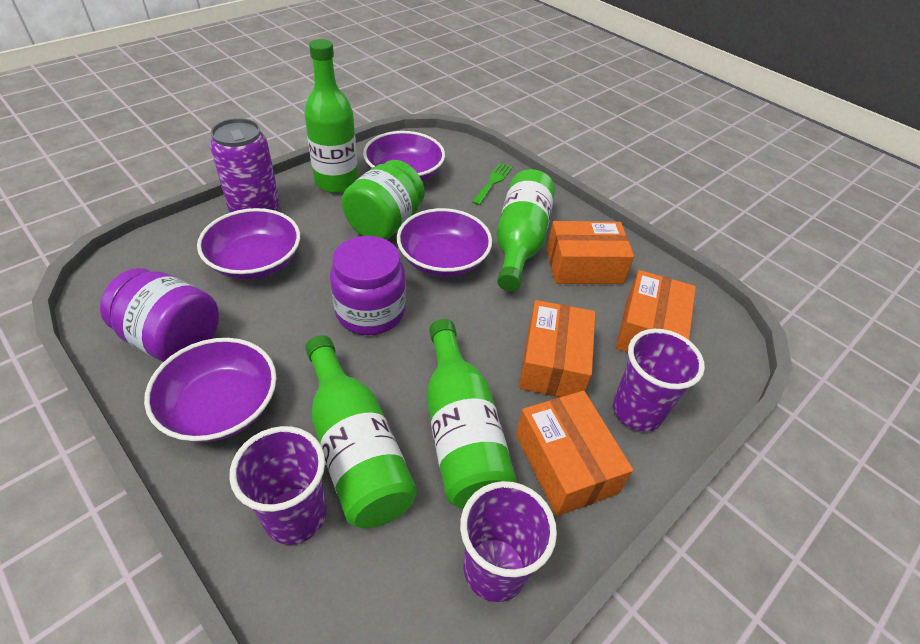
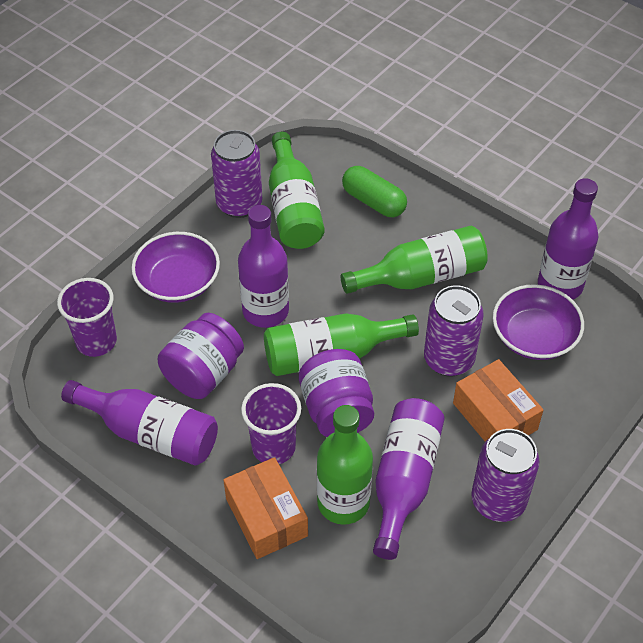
green capsule: 0 -> 1
green fork: 1 -> 0
green jar: 1 -> 0
orange box: 4 -> 2
purple bottle: 0 -> 4
purple bowl: 4 -> 2
purple can: 1 -> 3
purple cup: 3 -> 2

